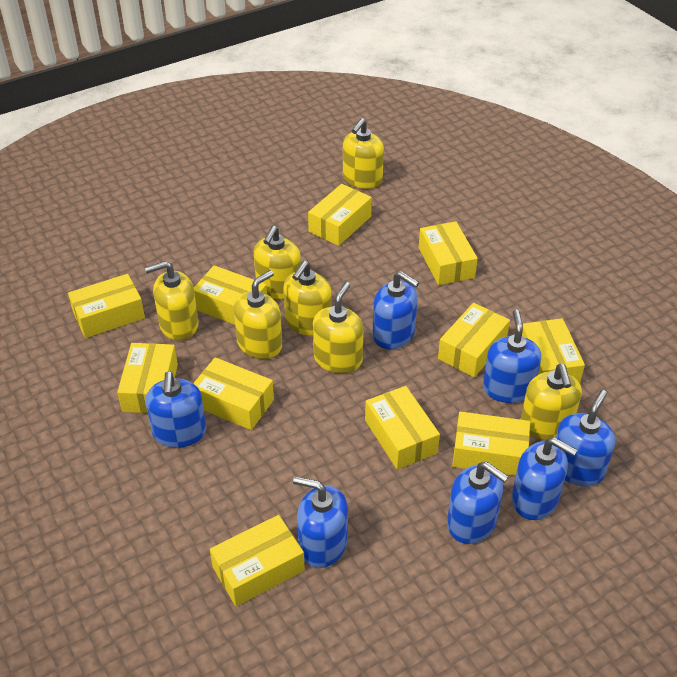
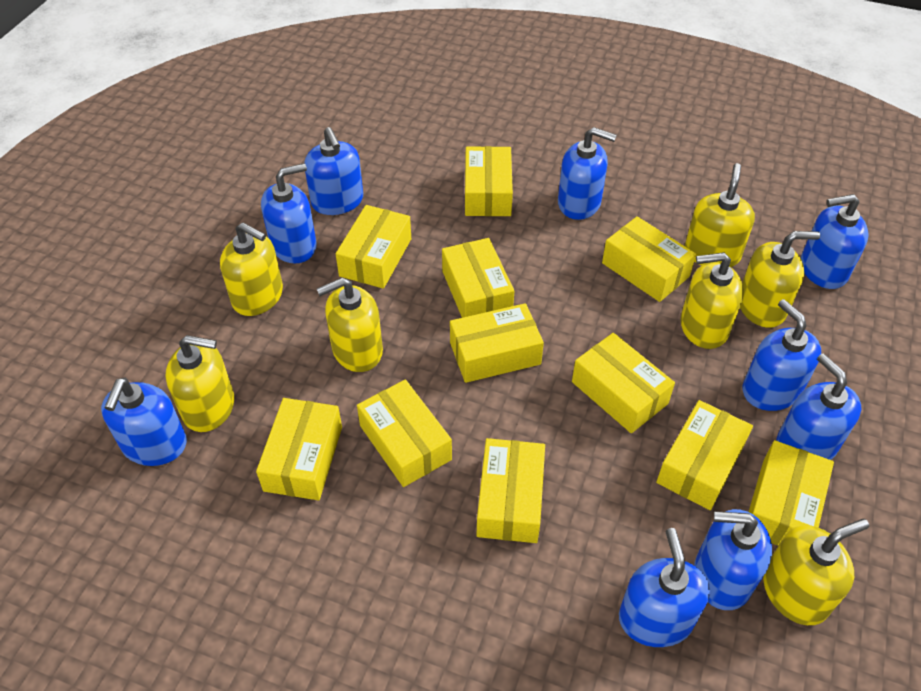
blue soap dispenser: 7 -> 9

